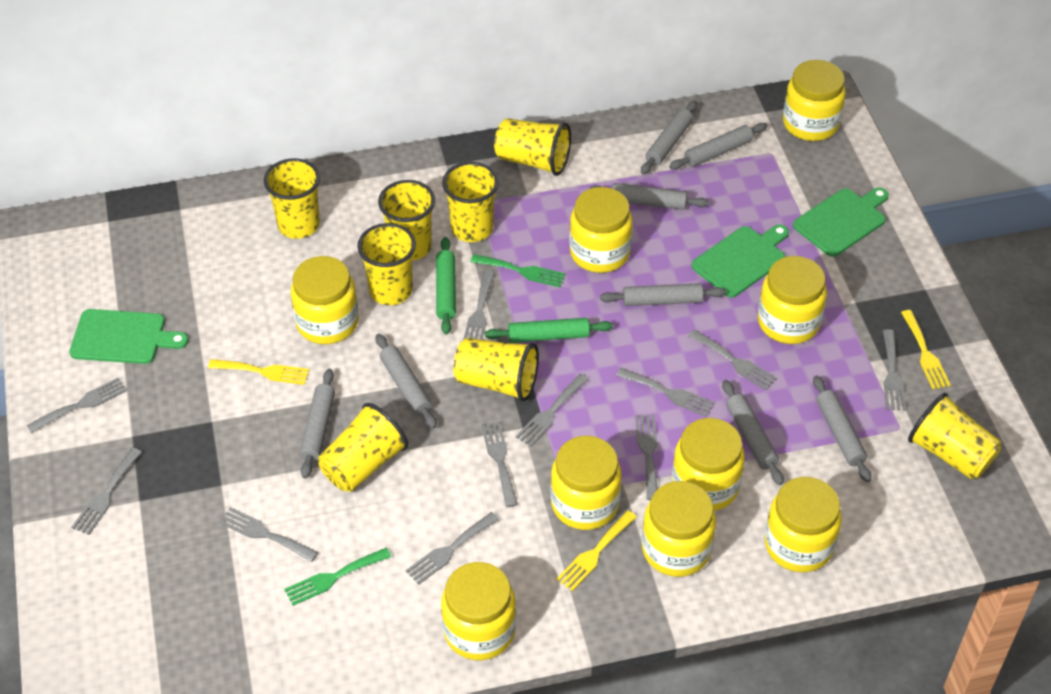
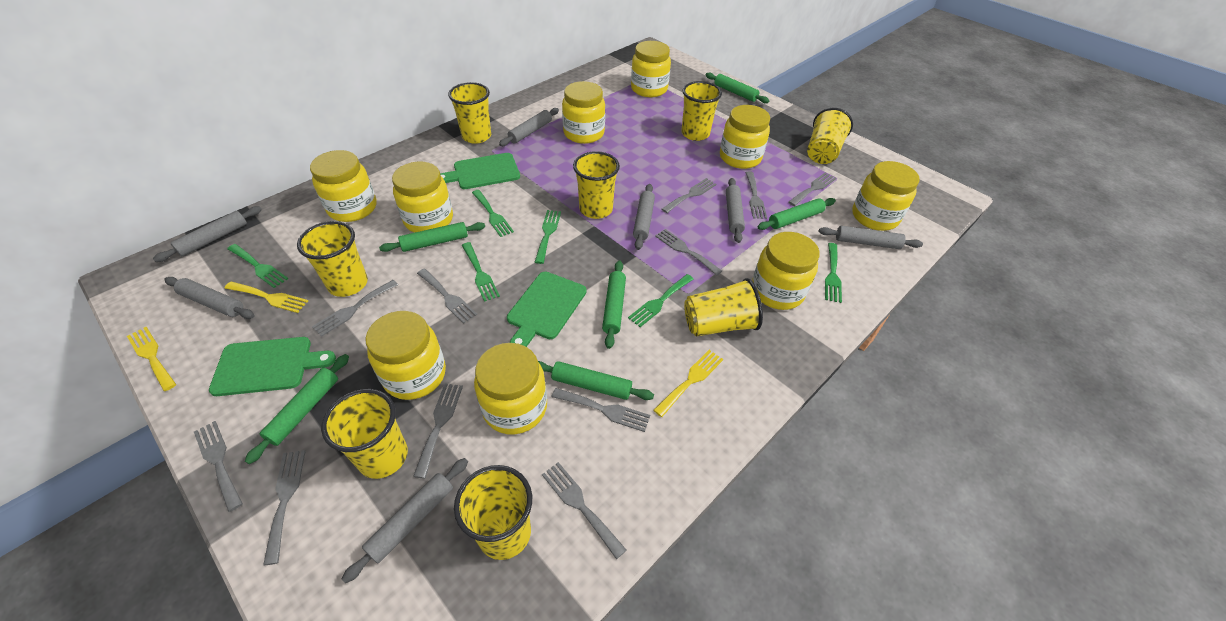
green fork: 2 -> 6
green rolling pin: 2 -> 6
grey rolling pin: 8 -> 7

